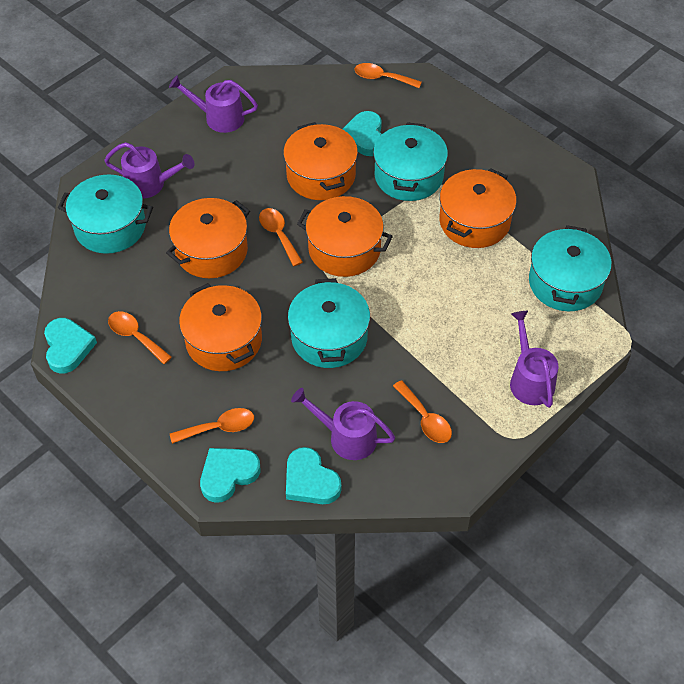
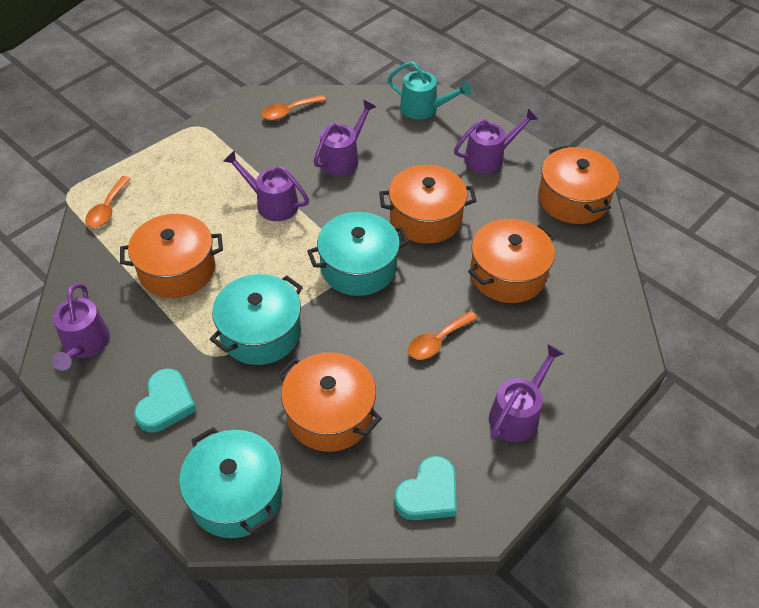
orange spoon: 5 -> 3
purple watering can: 4 -> 5
turquoise heart: 4 -> 2
turquoise pot: 4 -> 3
turquoise watering can: 0 -> 1

